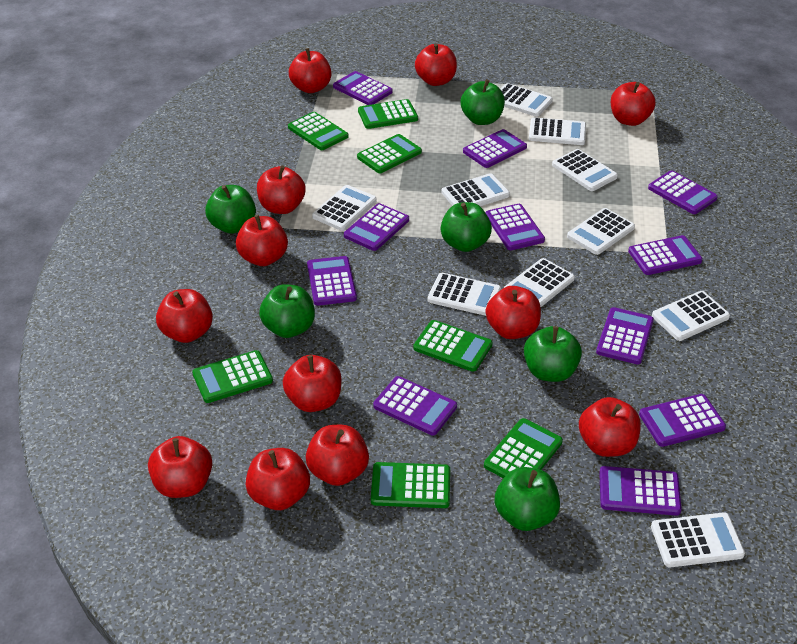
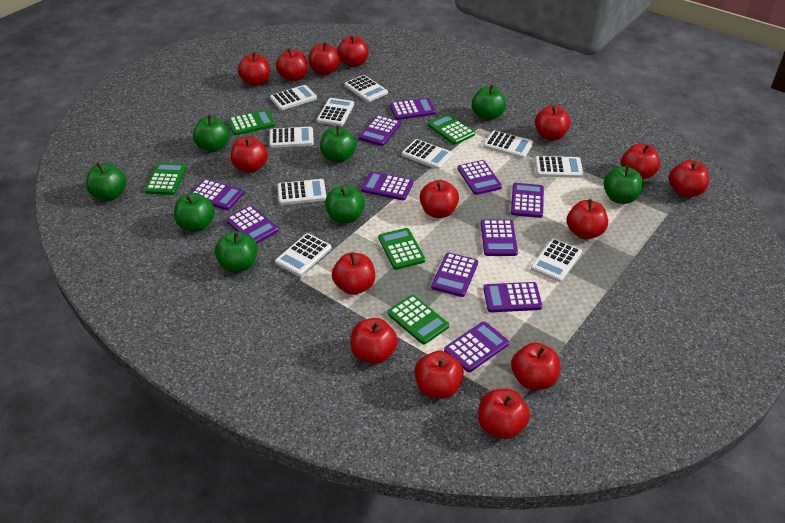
green apple: 6 -> 8
green calculator: 7 -> 5
red apple: 12 -> 15

